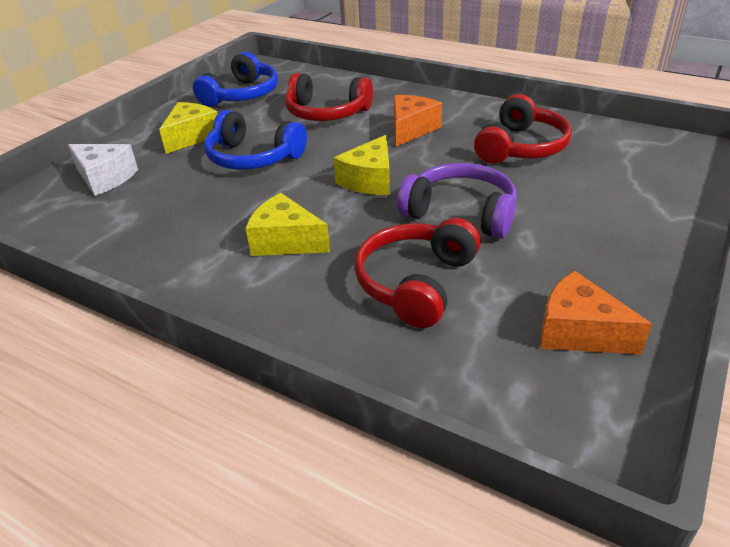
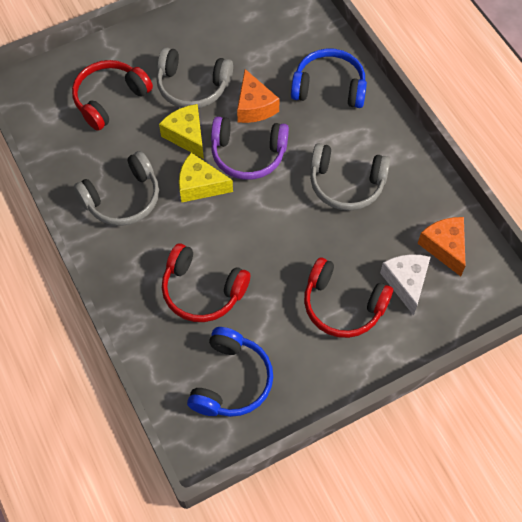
grey headphones: 0 -> 3
yellow cheese: 3 -> 2

